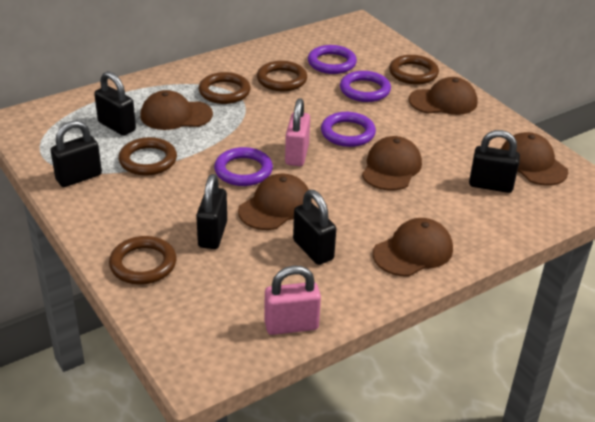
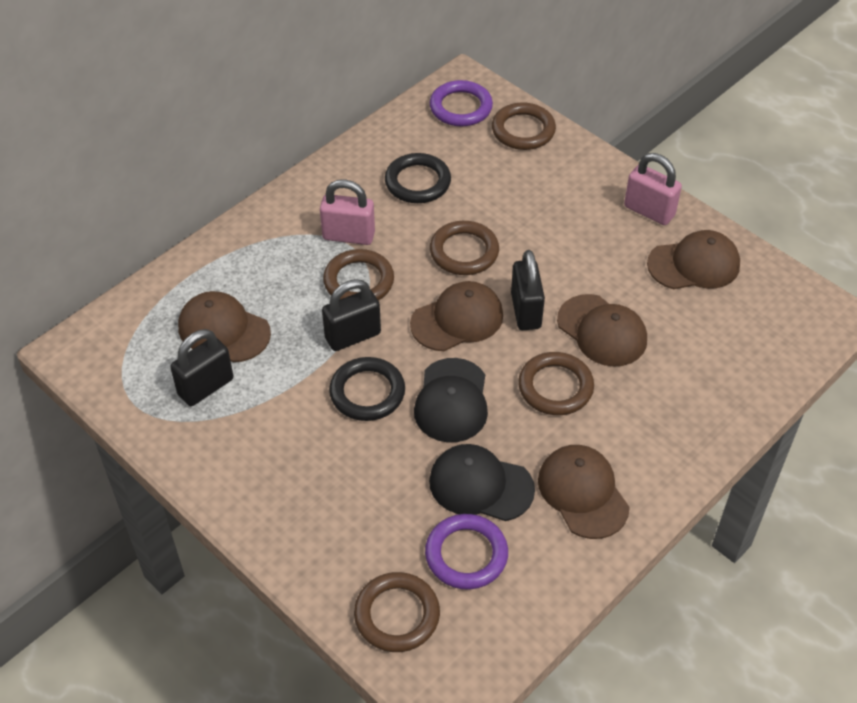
black cap: 0 -> 2
black padlock: 5 -> 3
black ring: 0 -> 2
brown cap: 6 -> 5
purple ring: 4 -> 2

